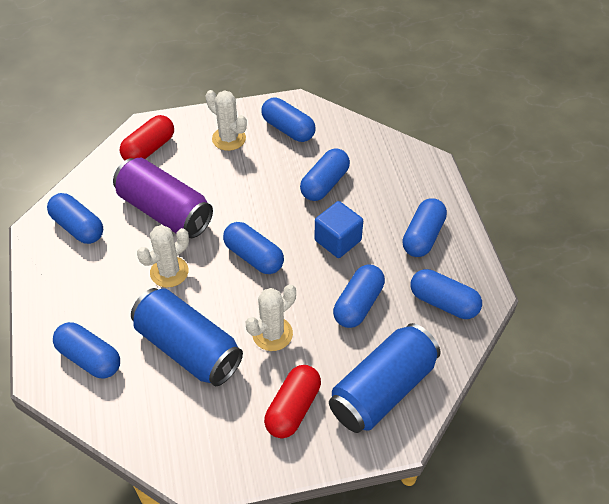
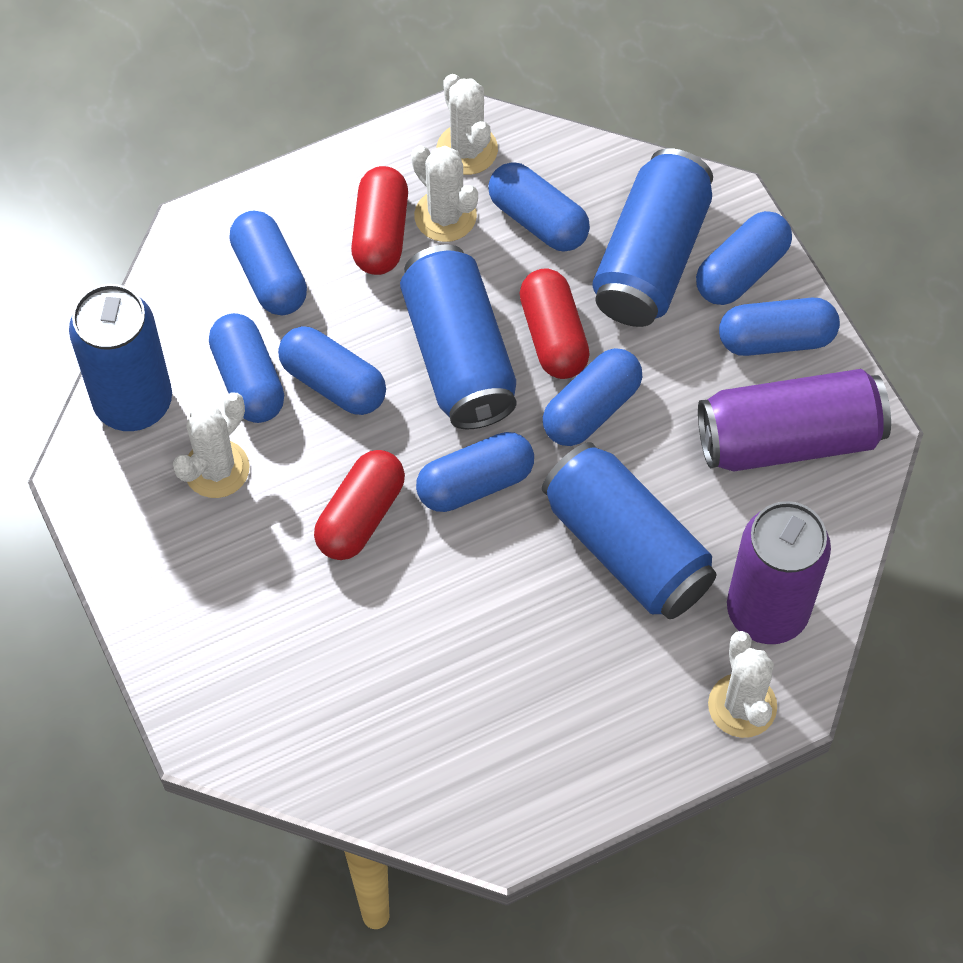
blue can: 2 -> 4
blue cube: 1 -> 0
purple can: 1 -> 2
red capsule: 2 -> 3
white cactus: 3 -> 4

